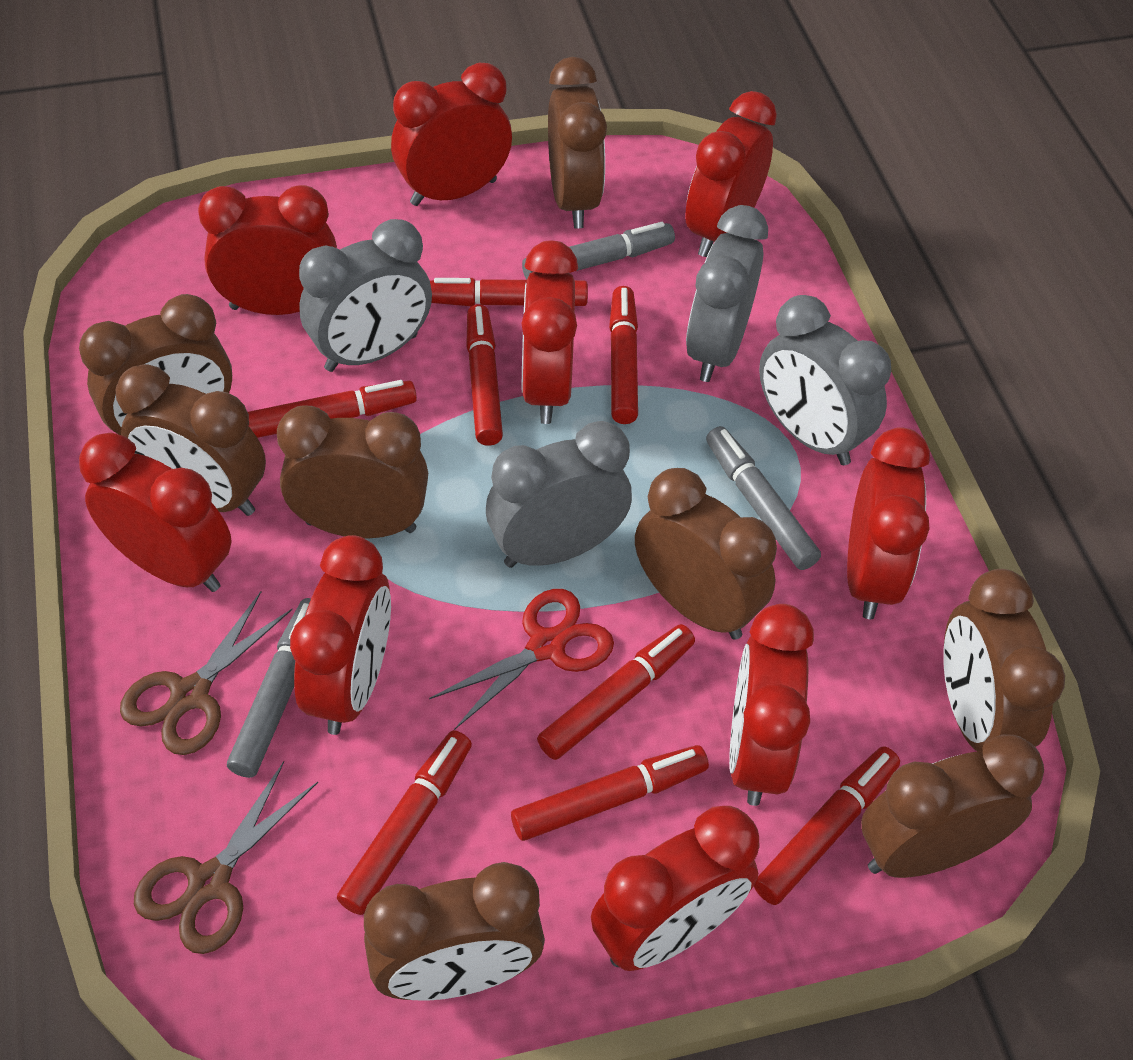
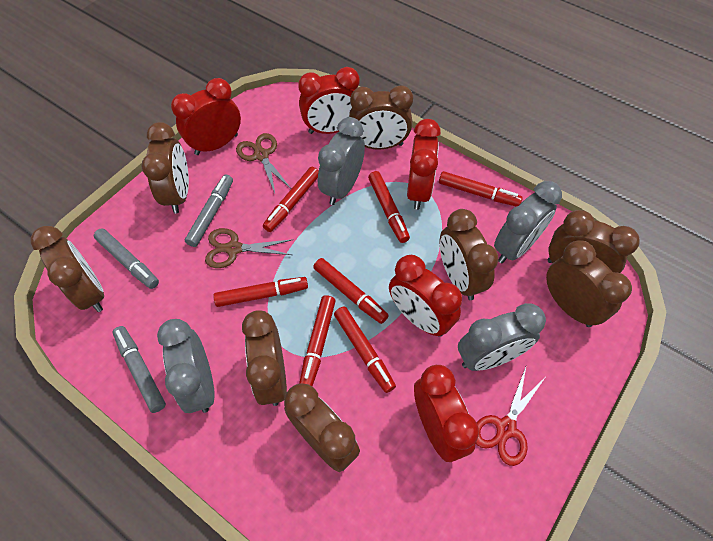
red clock: 9 -> 5
red marker: 8 -> 7

